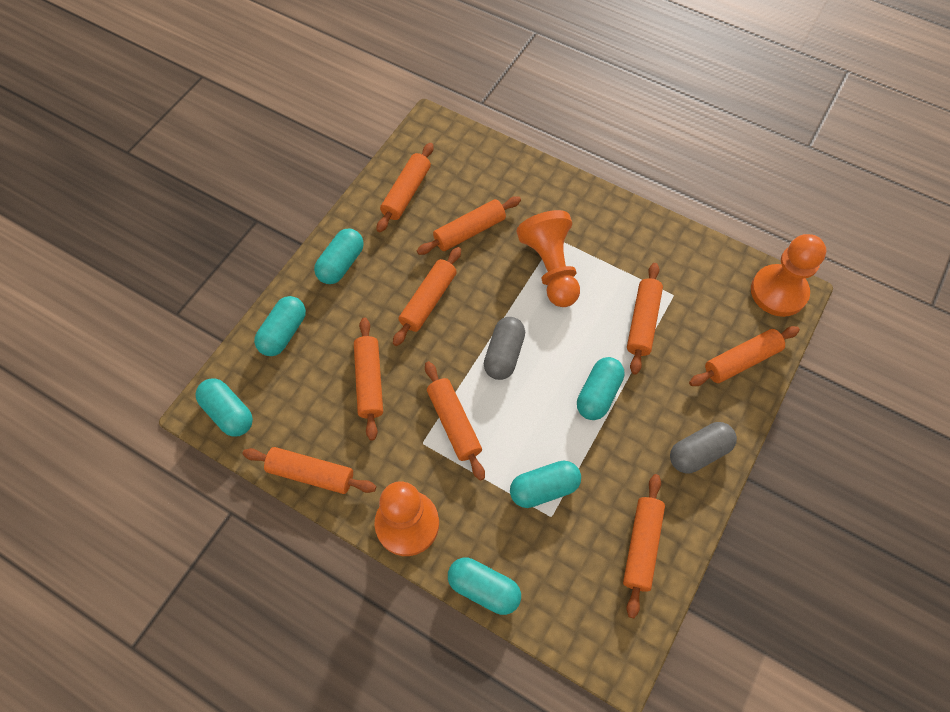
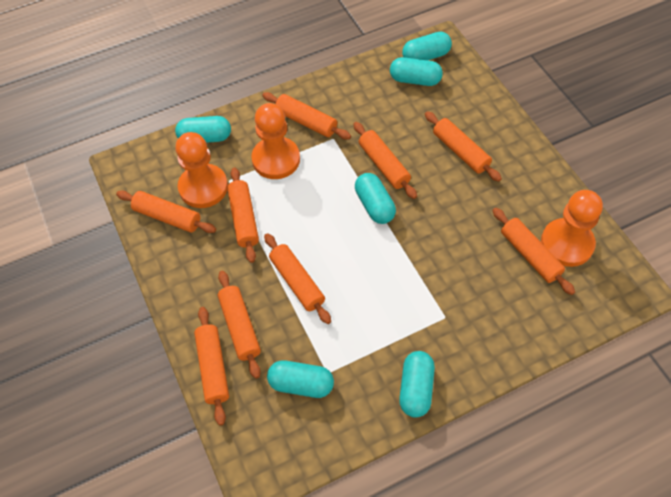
grey capsule: 2 -> 0

